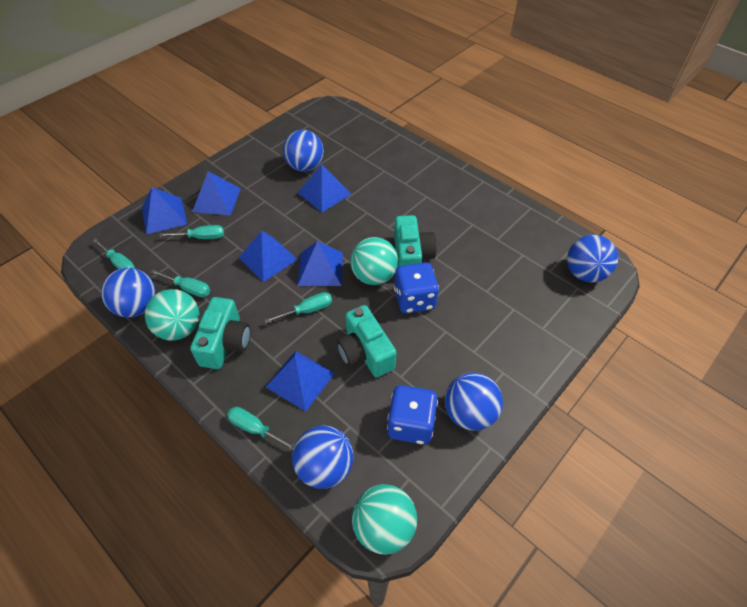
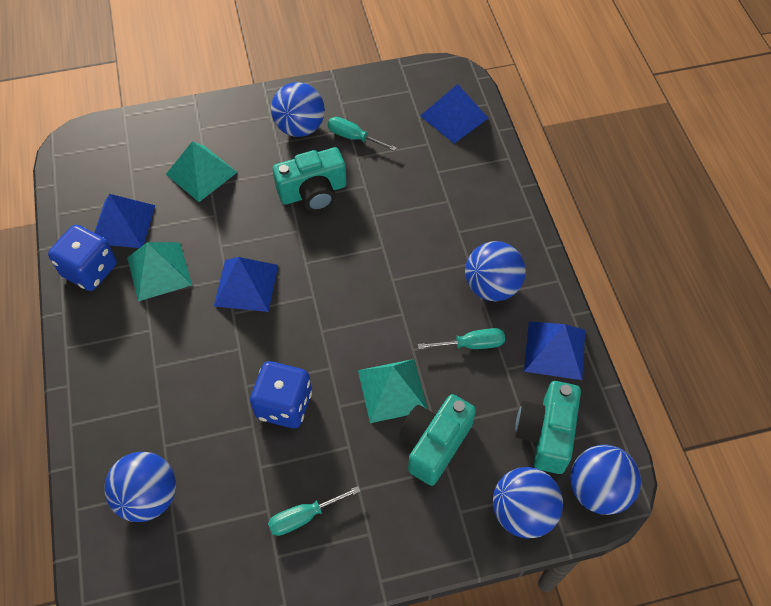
blue pyramid: 6 -> 4
turquoise ball: 3 -> 0
turquoise pyramid: 0 -> 3
turquoise screwdriver: 5 -> 3

